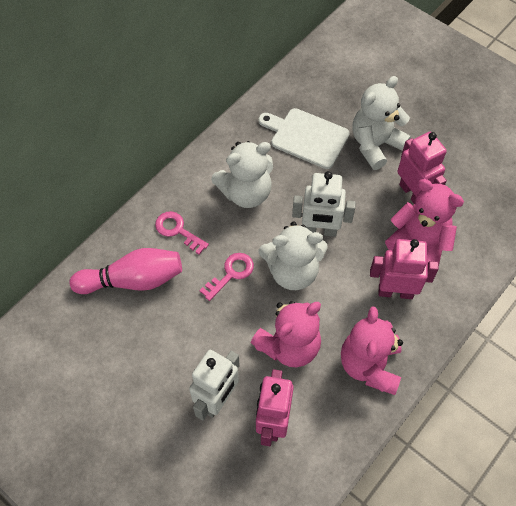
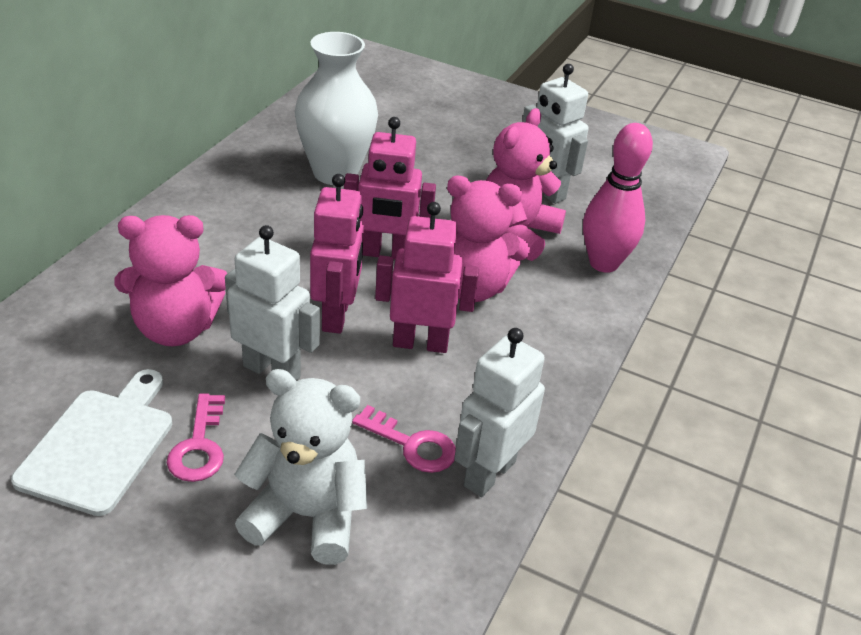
white robot: 2 -> 3
white teddy bear: 3 -> 1
white vase: 0 -> 1

